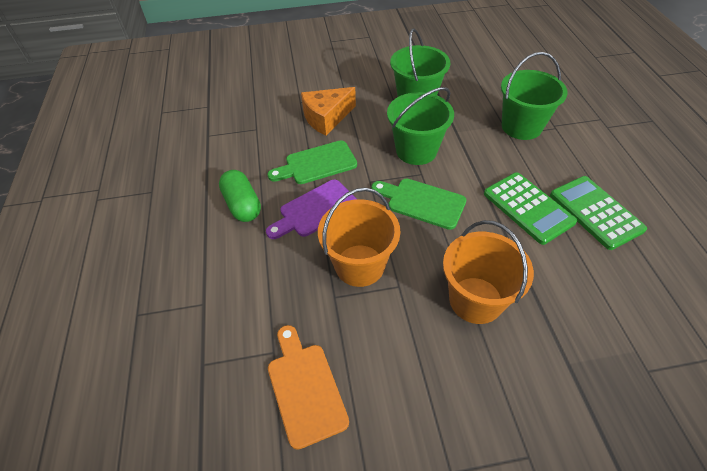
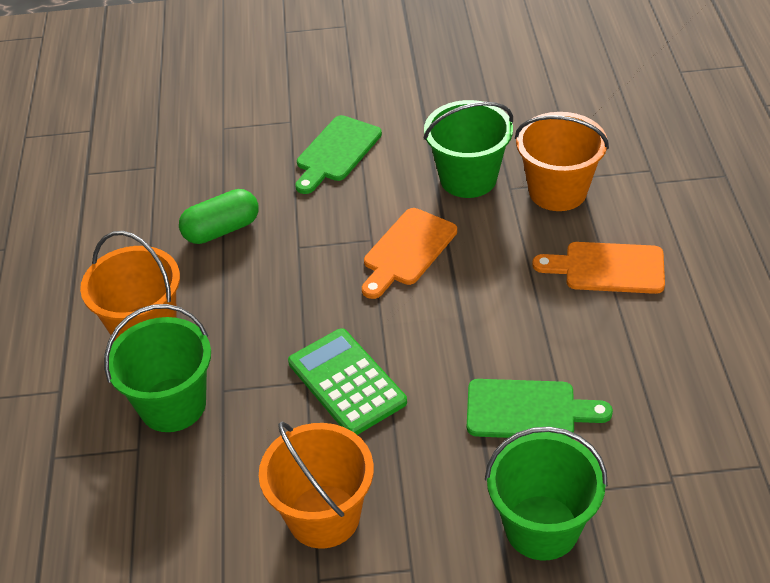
green calculator: 2 -> 1
orange bucket: 2 -> 3
orange cheese: 1 -> 0
orange cutting board: 1 -> 2
purple cutting board: 1 -> 0

